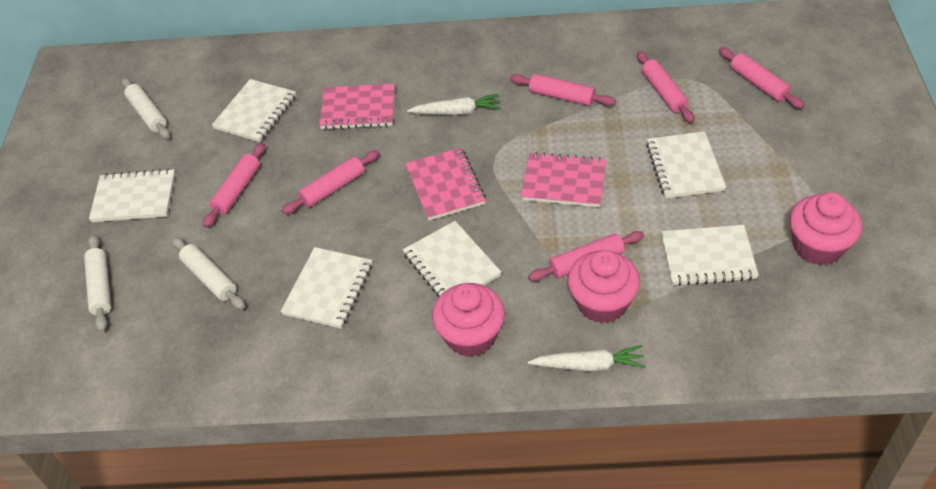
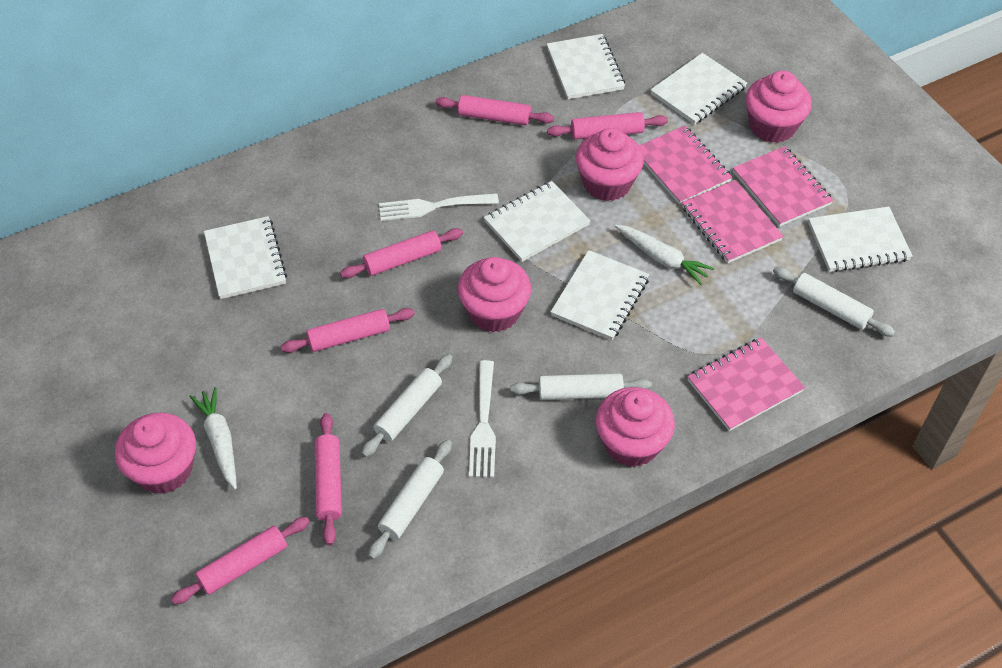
pink cupcake: 3 -> 5
pink notebook: 3 -> 4
white fork: 0 -> 2
white rolling pin: 3 -> 4

